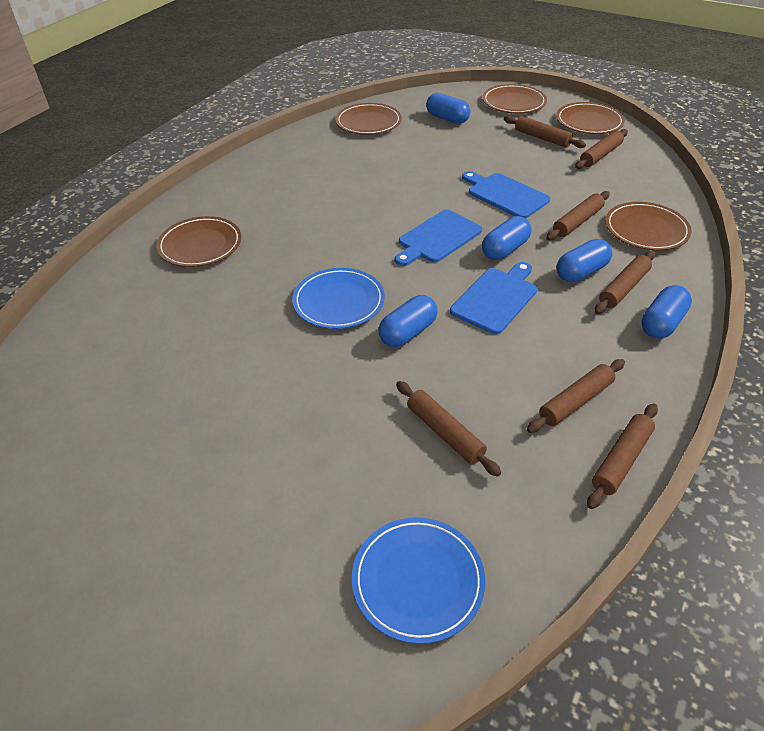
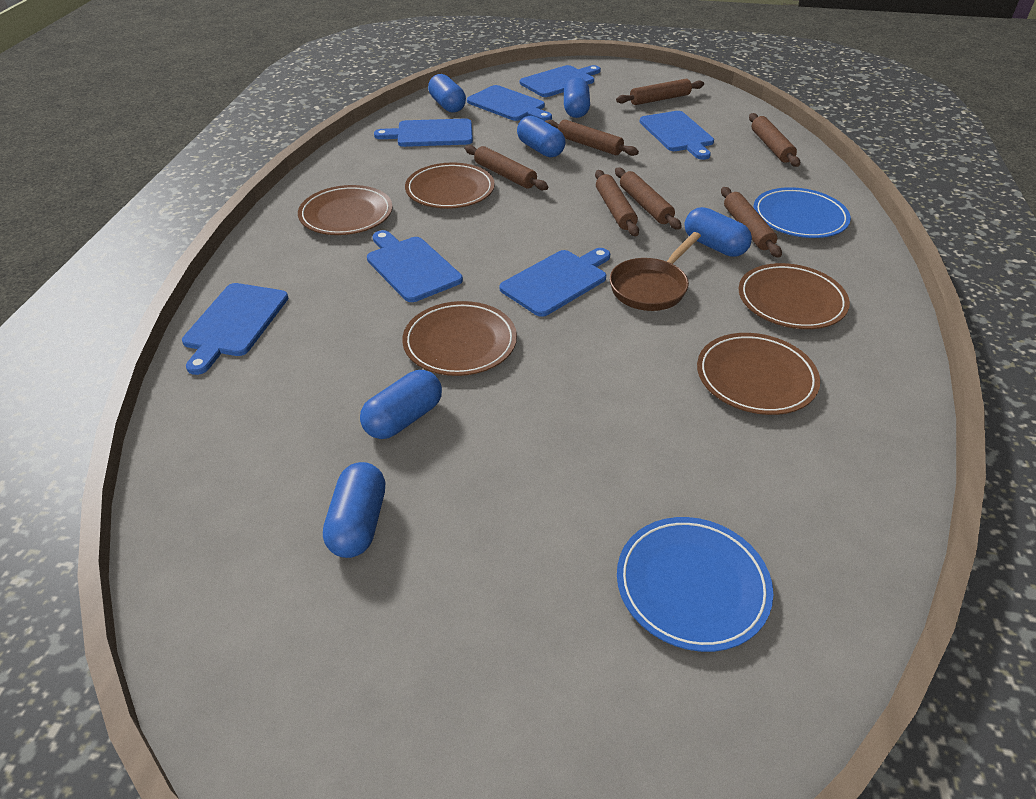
blue capsule: 5 -> 6
blue cutting board: 3 -> 7
brown pan: 0 -> 1

